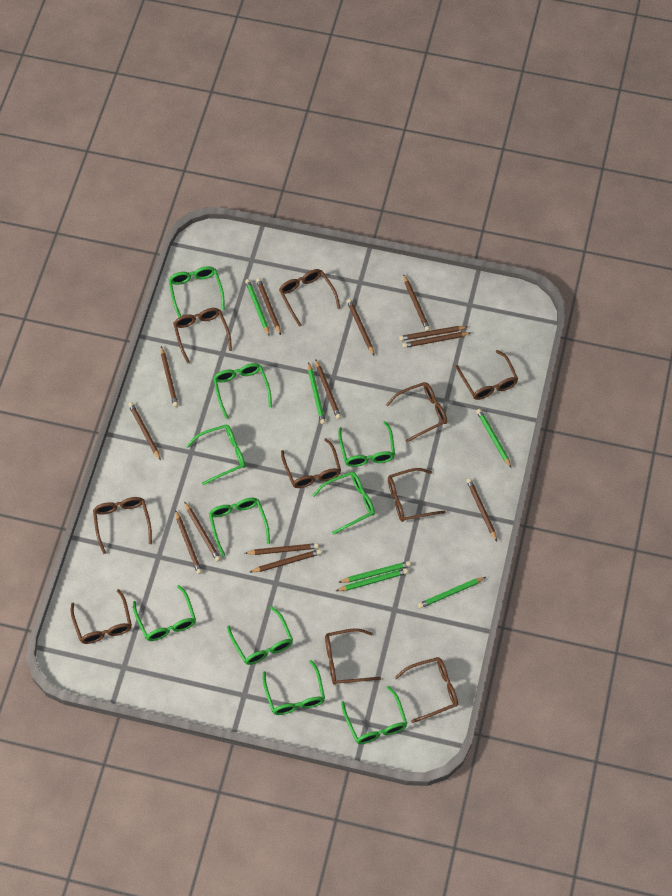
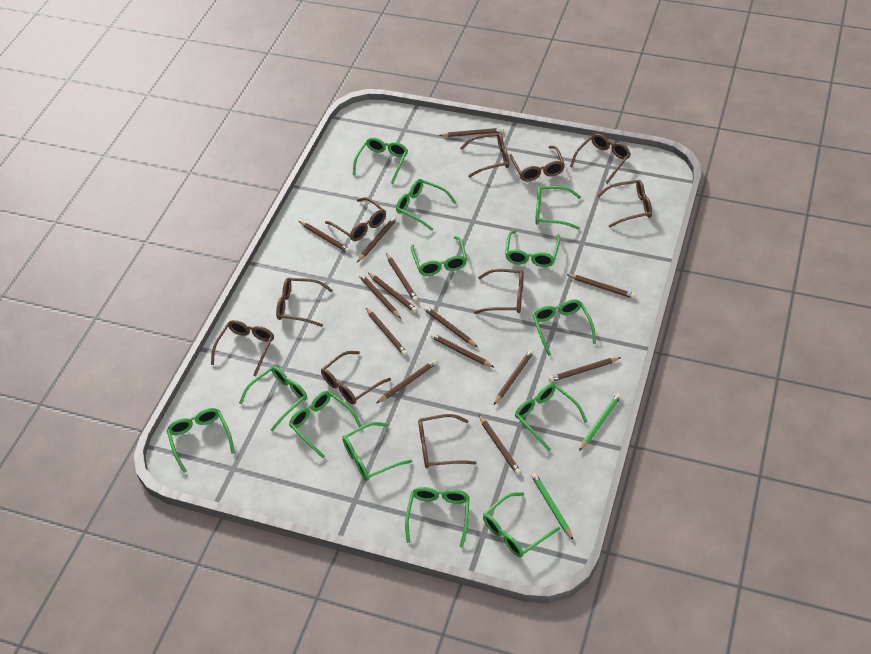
brown pencil: 13 -> 14
green glasses: 10 -> 13
green pencil: 6 -> 2

